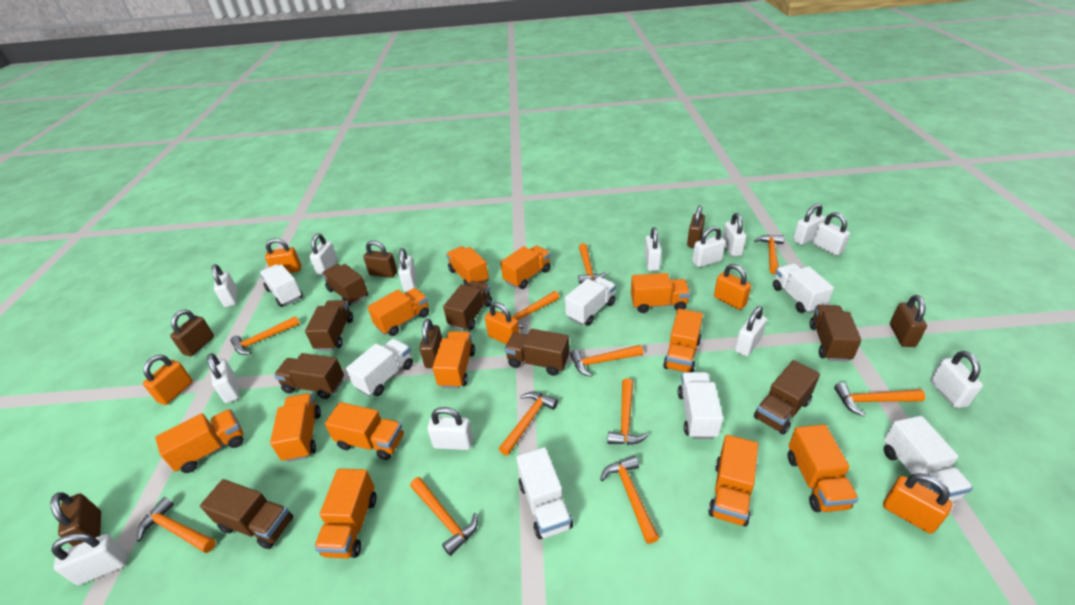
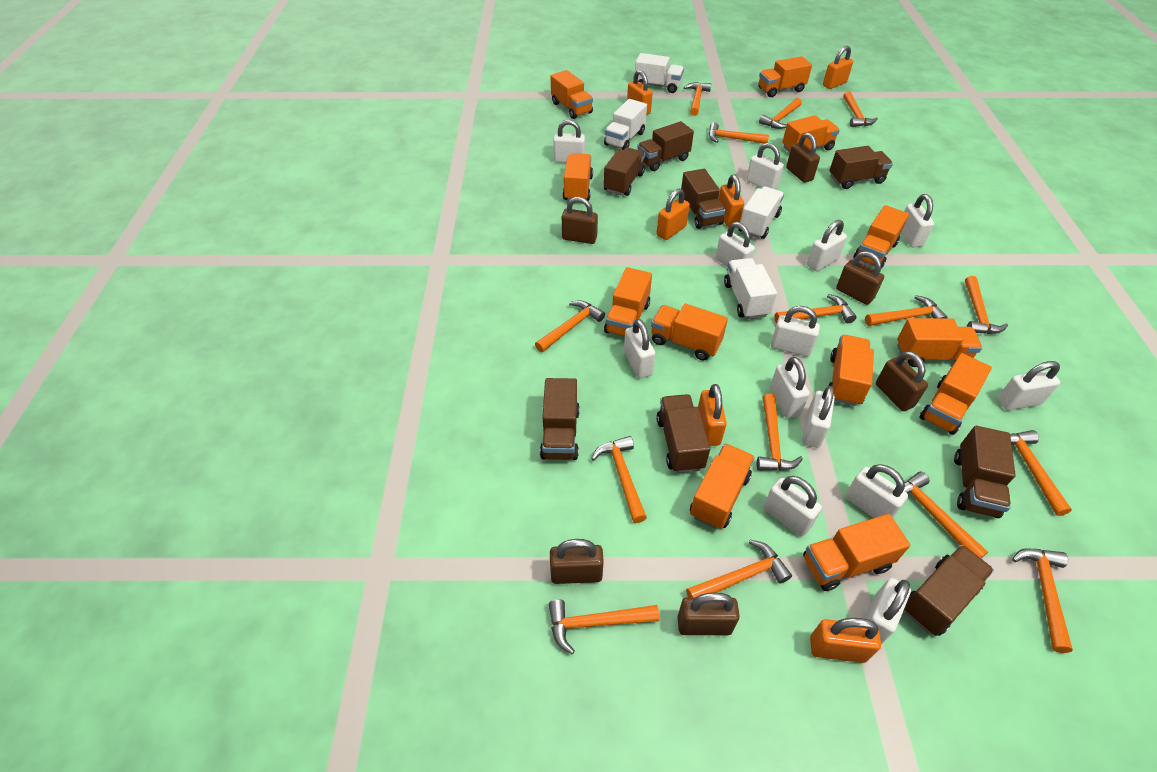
orange hammer: 11 -> 15
orange padlock: 5 -> 6
white truck: 7 -> 4

